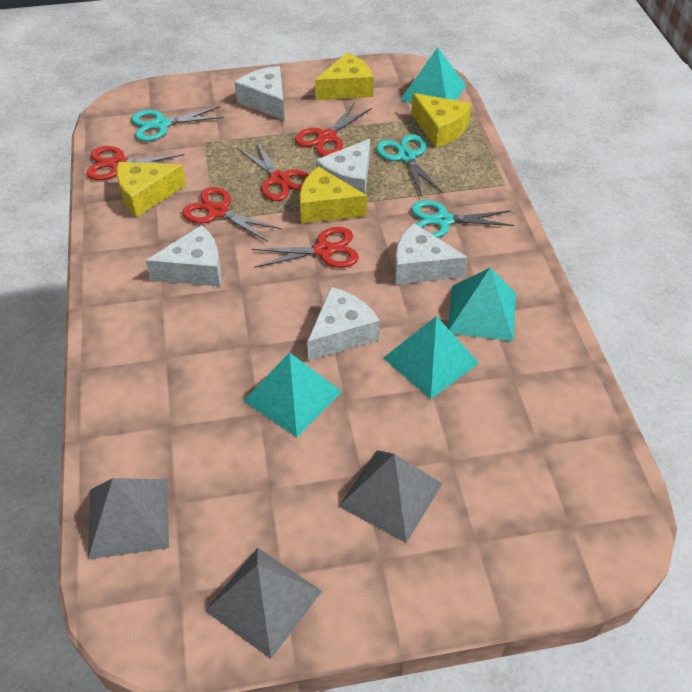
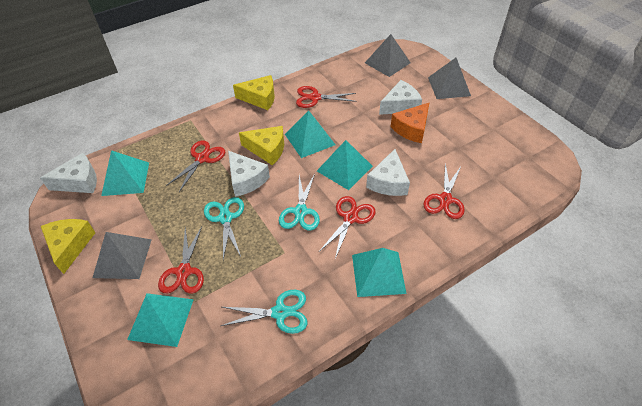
orange cheese: 0 -> 1
turquoise pyramid: 4 -> 5
white cheese: 5 -> 4
yellow cheese: 4 -> 3

